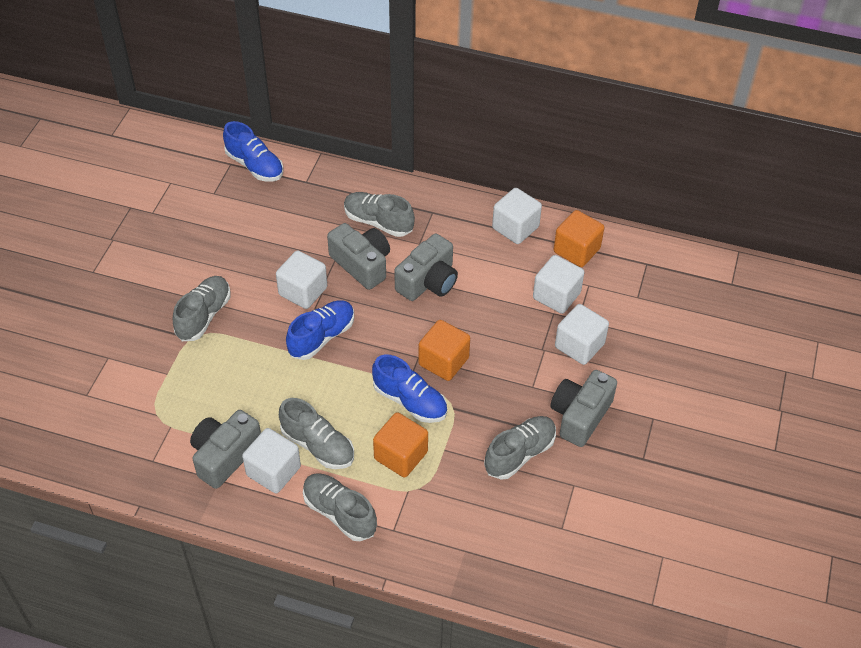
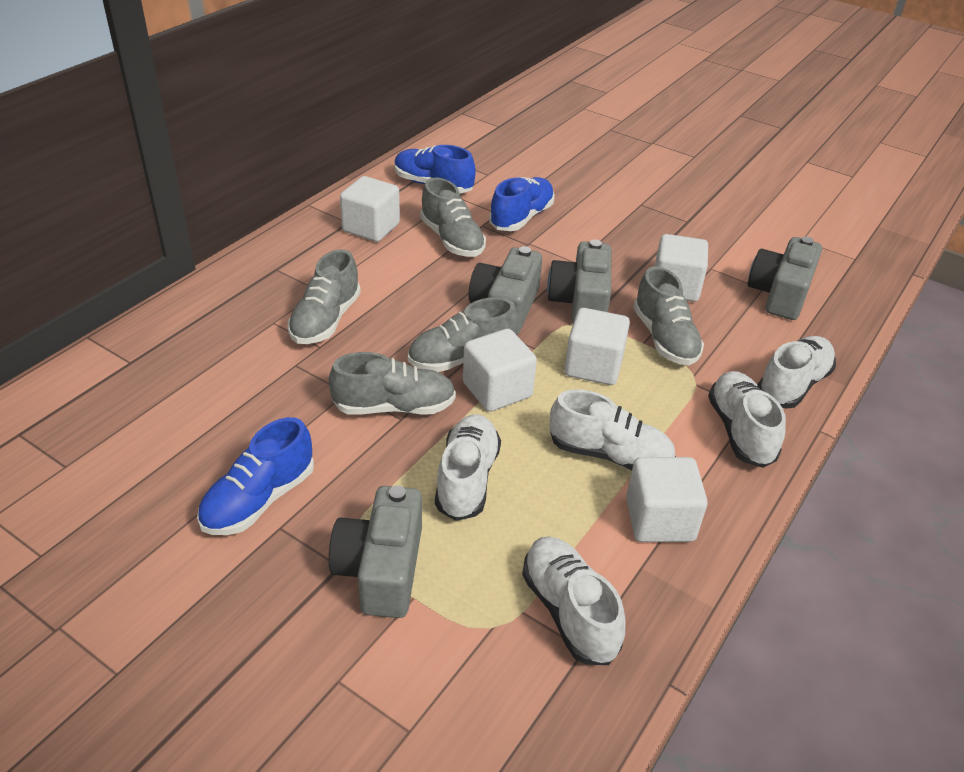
orange cube: 3 -> 0
white shoe: 0 -> 5

